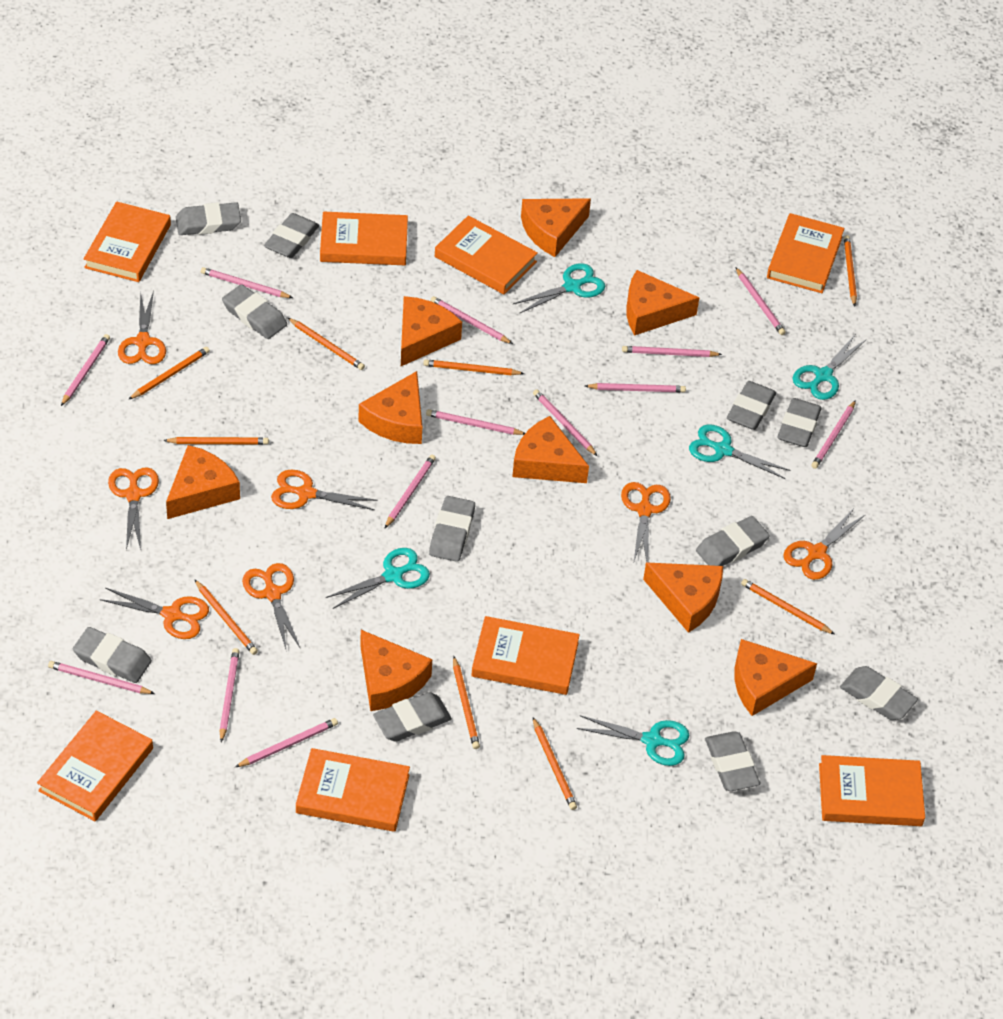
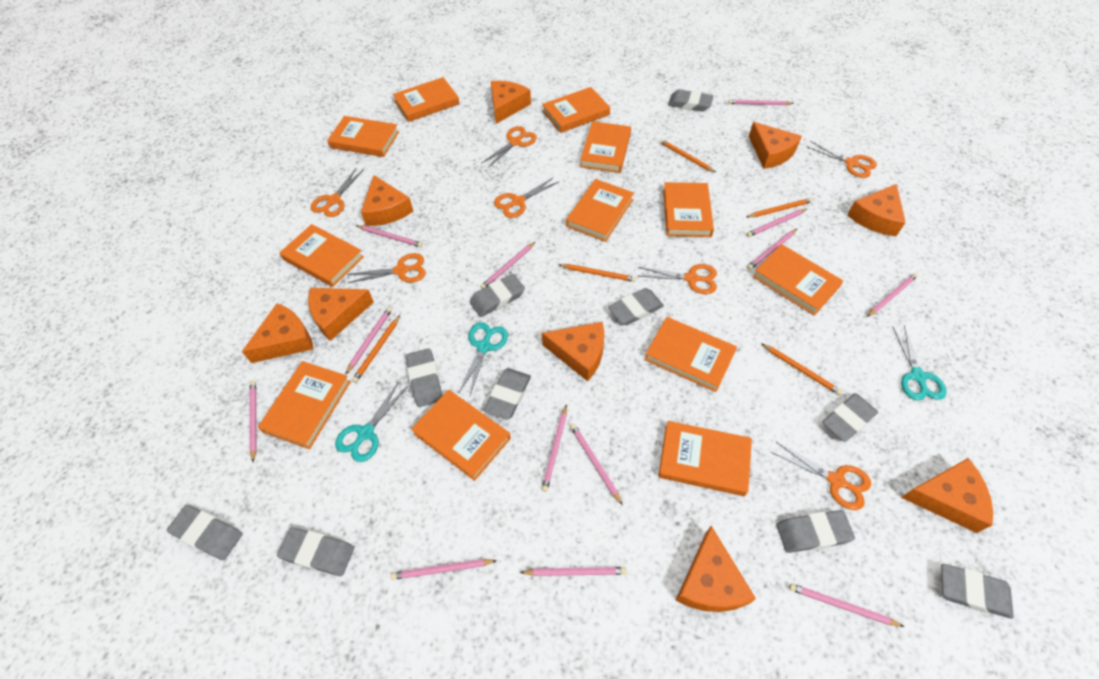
grey eraser: 11 -> 10
orange book: 8 -> 12
orange pencil: 9 -> 5
turquoise scissors: 5 -> 3

